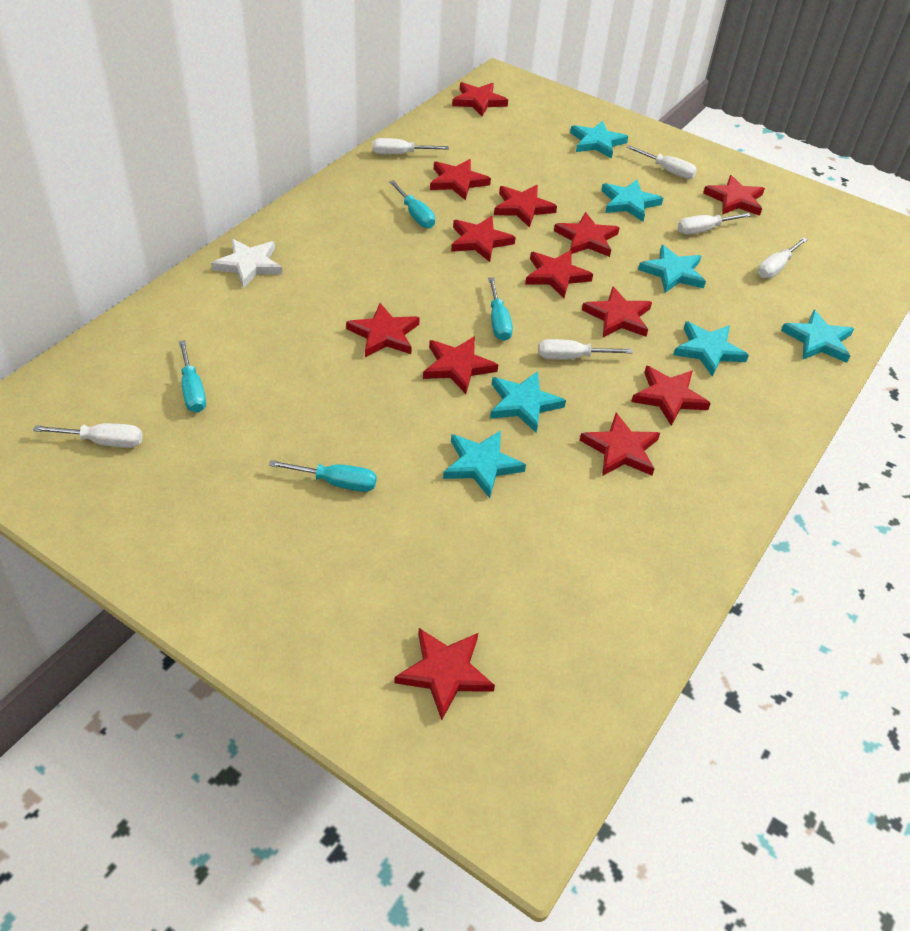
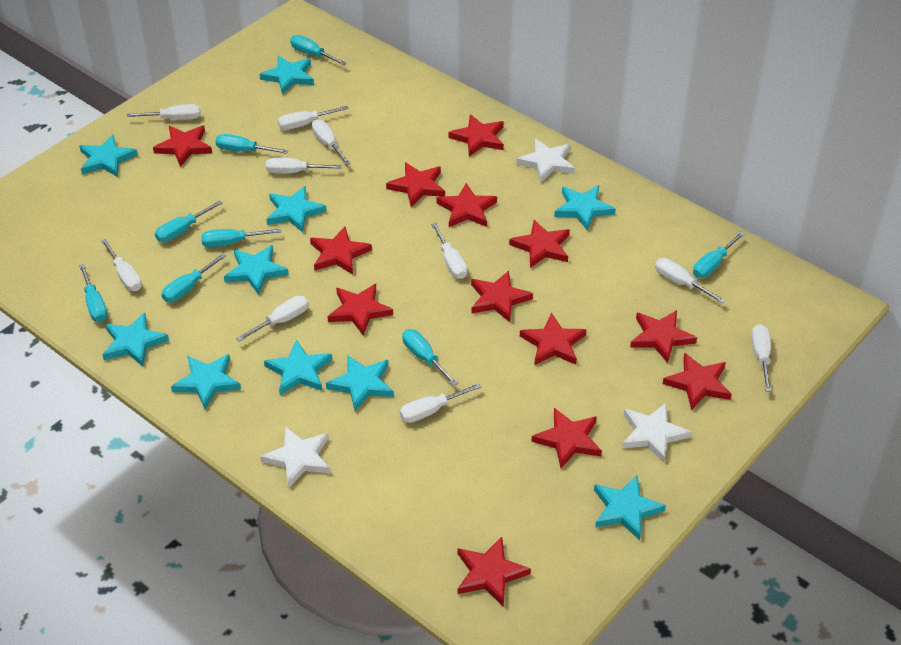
turquoise screwdriver: 4 -> 8
turquoise star: 7 -> 10
white screwdriver: 6 -> 10
white star: 1 -> 3

